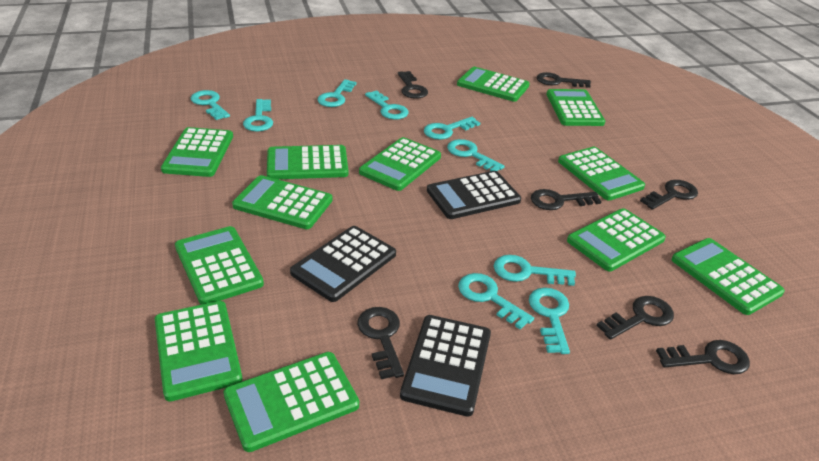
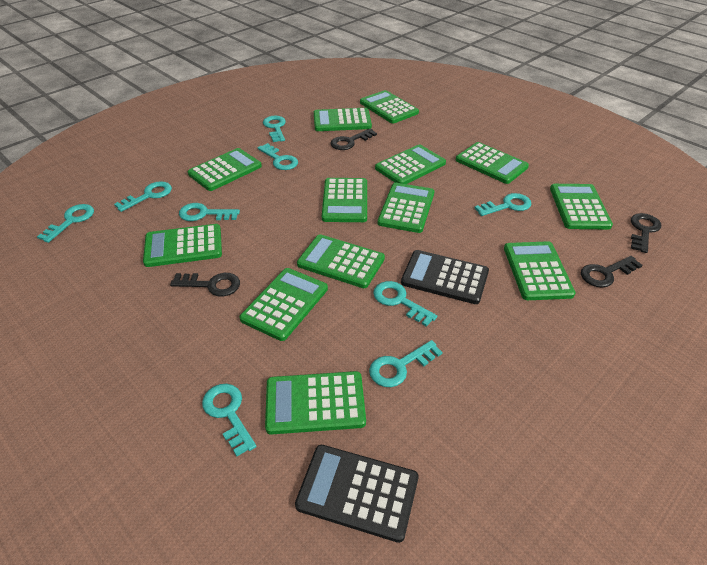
black calculator: 3 -> 2
black key: 7 -> 4
green calculator: 12 -> 13

